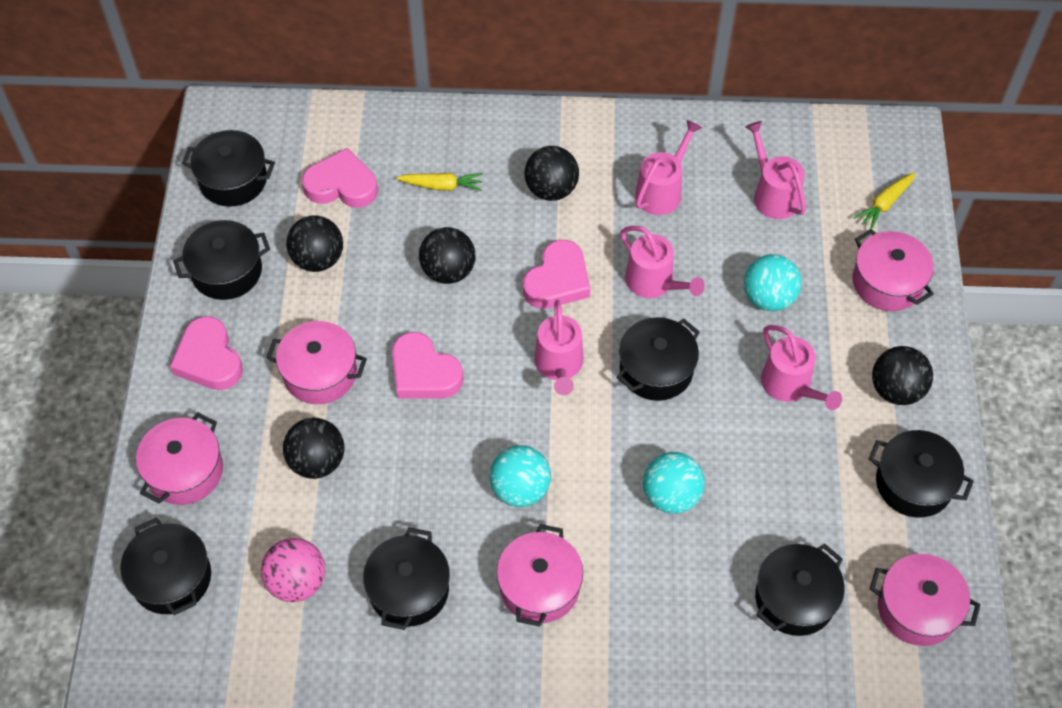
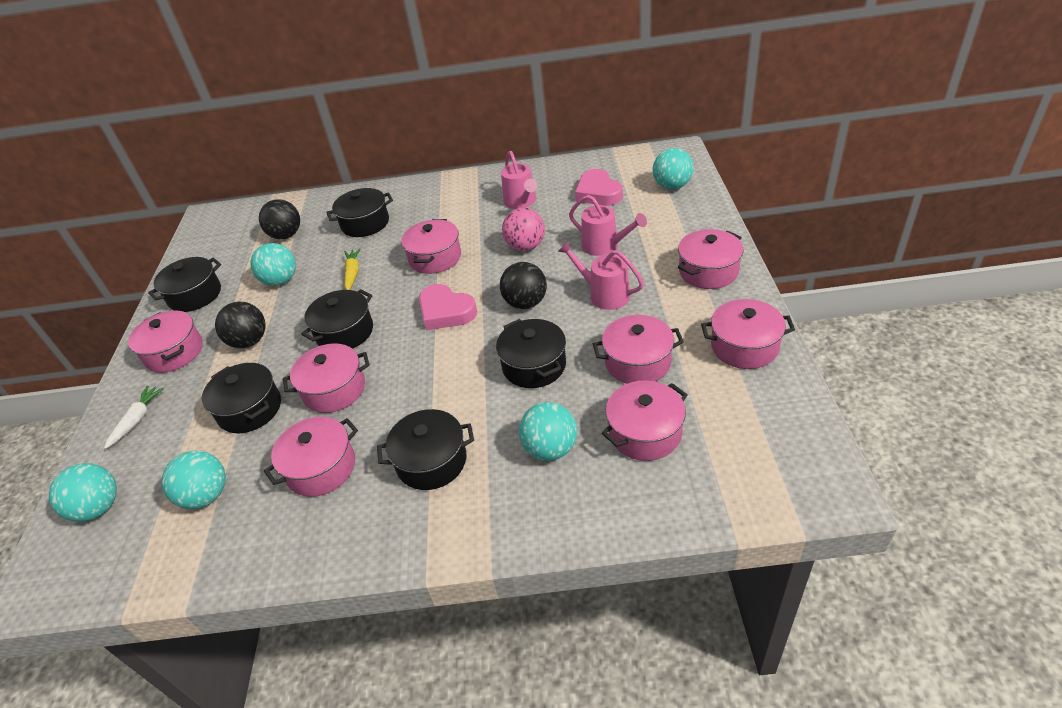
black ball: 5 -> 3
black pot: 7 -> 6
pink heart: 4 -> 2
pink pot: 5 -> 8
pink watering can: 5 -> 3
turquoise ball: 3 -> 5
white carrot: 0 -> 1
yellow carrot: 2 -> 1

